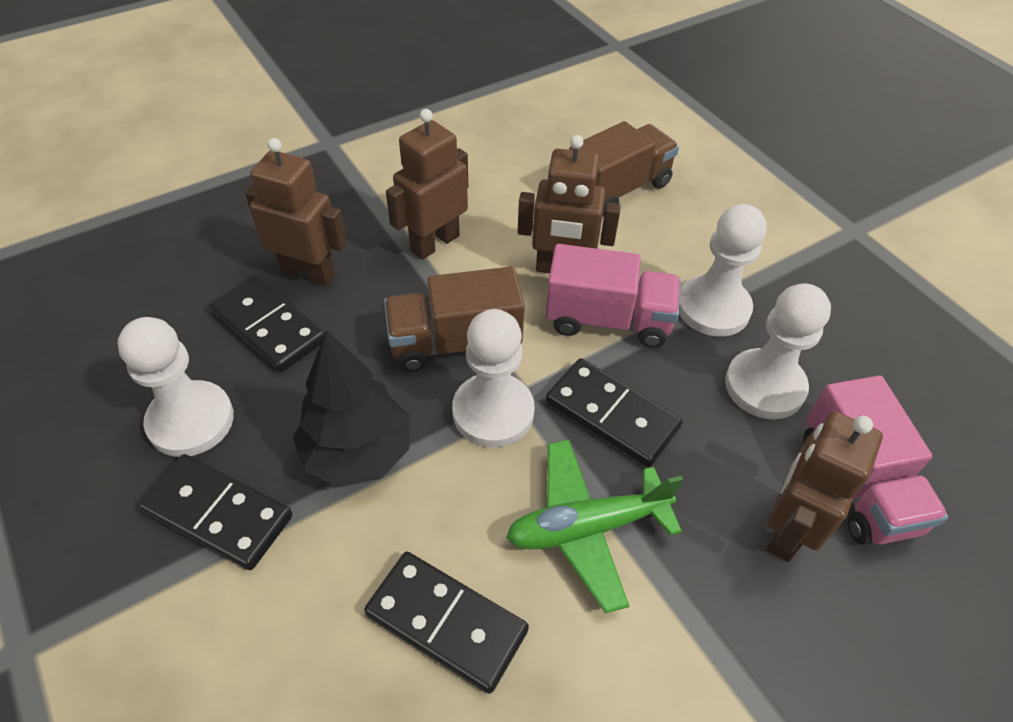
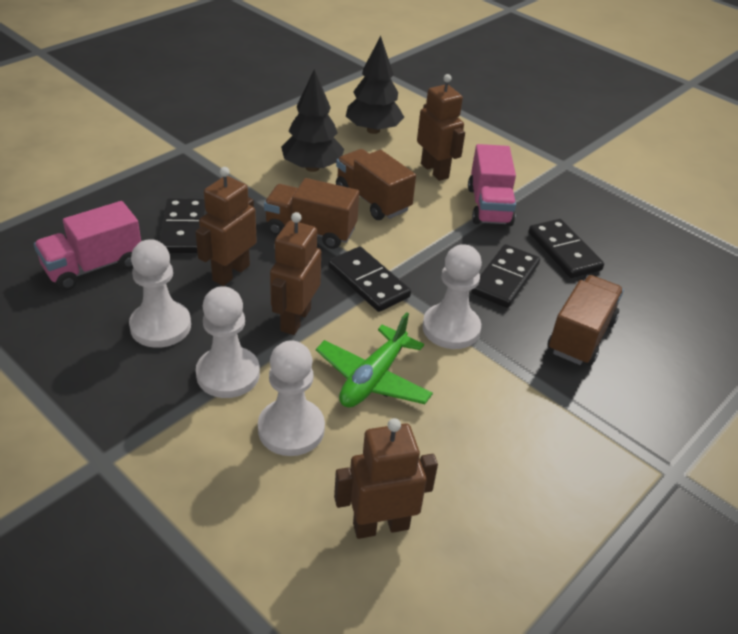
black tree: 1 -> 2
brown truck: 2 -> 3

